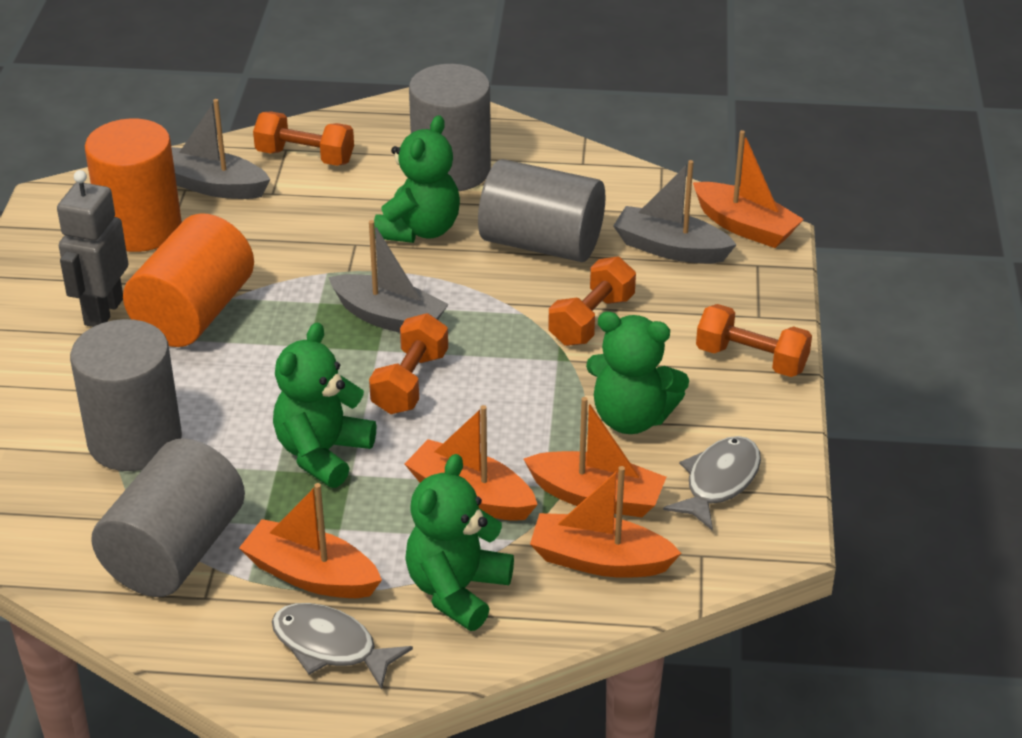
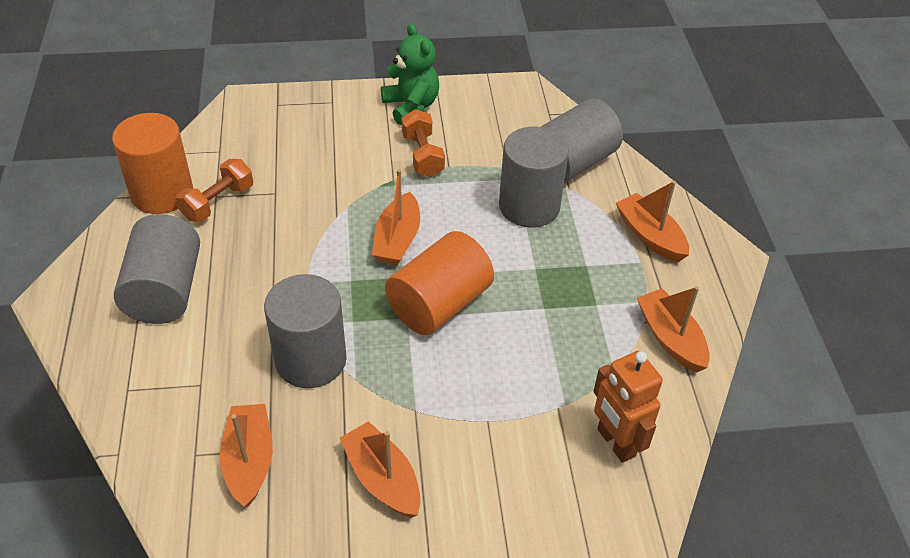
green teddy bear: 4 -> 1
grey boat: 3 -> 0
grey fish: 2 -> 0
grey robot: 1 -> 0
orange dumbbell: 4 -> 2
orange robot: 0 -> 1

